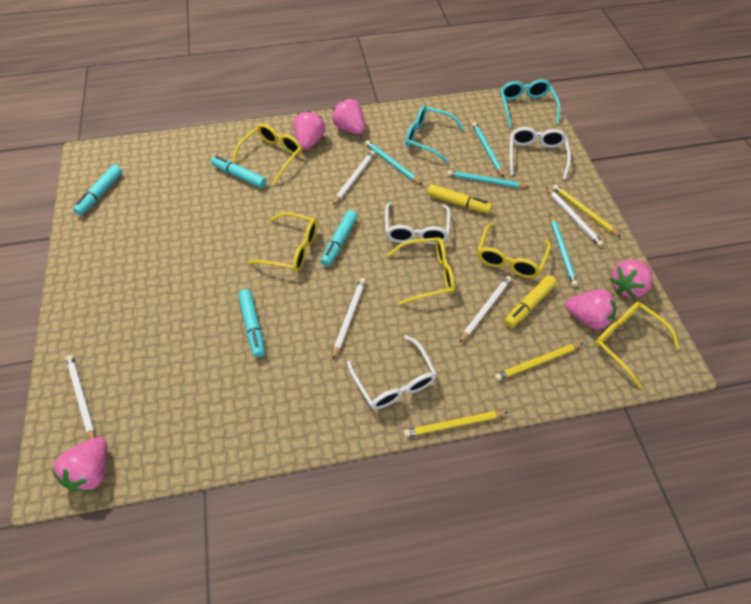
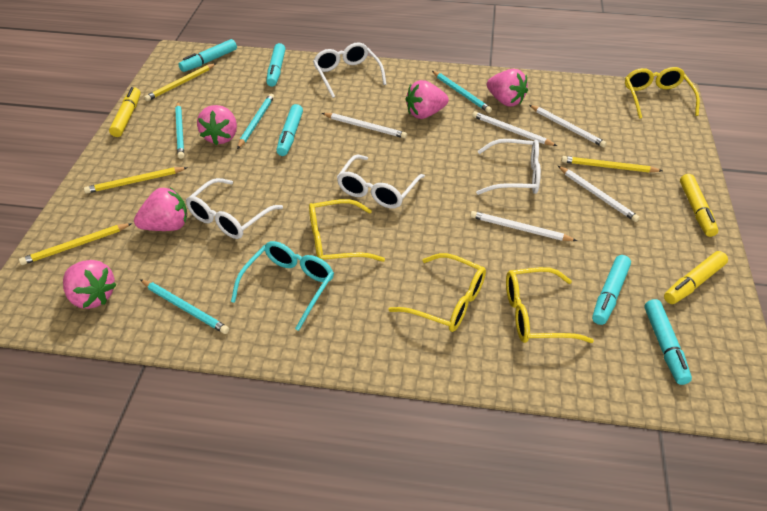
turquoise glasses: 2 -> 1
turquoise marker: 4 -> 5
white glasses: 3 -> 4
yellow glasses: 5 -> 4
yellow marker: 2 -> 3
yellow pencil: 3 -> 4

